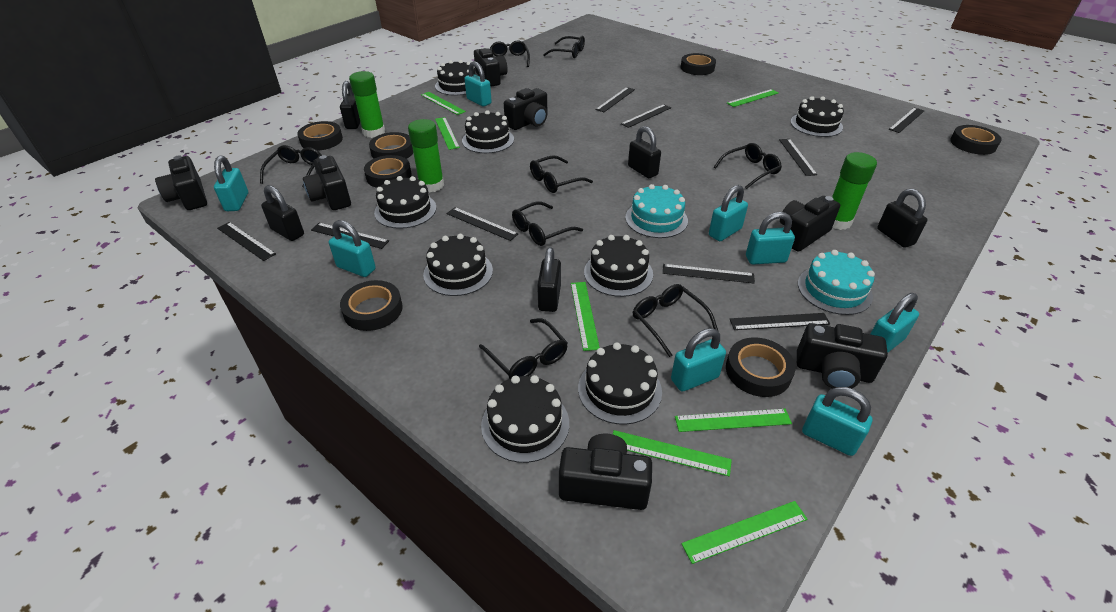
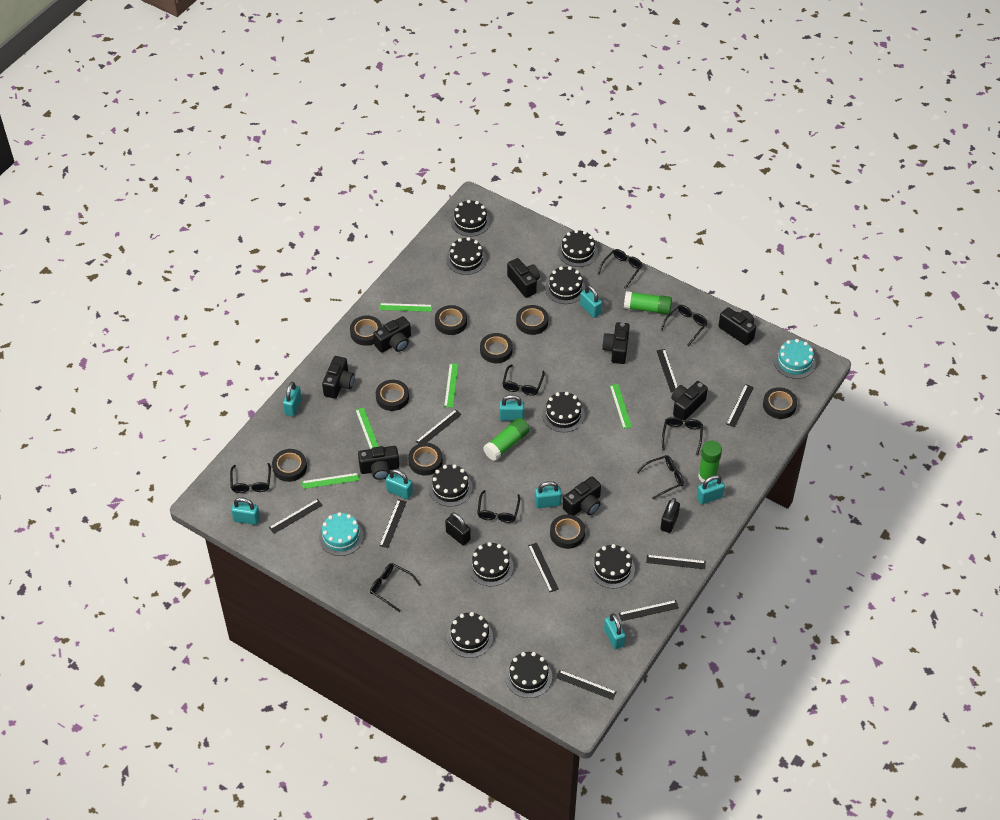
black cake: 8 -> 10
black camera: 7 -> 8
black padlock: 5 -> 2
black tape: 7 -> 9
green ruler: 7 -> 5

